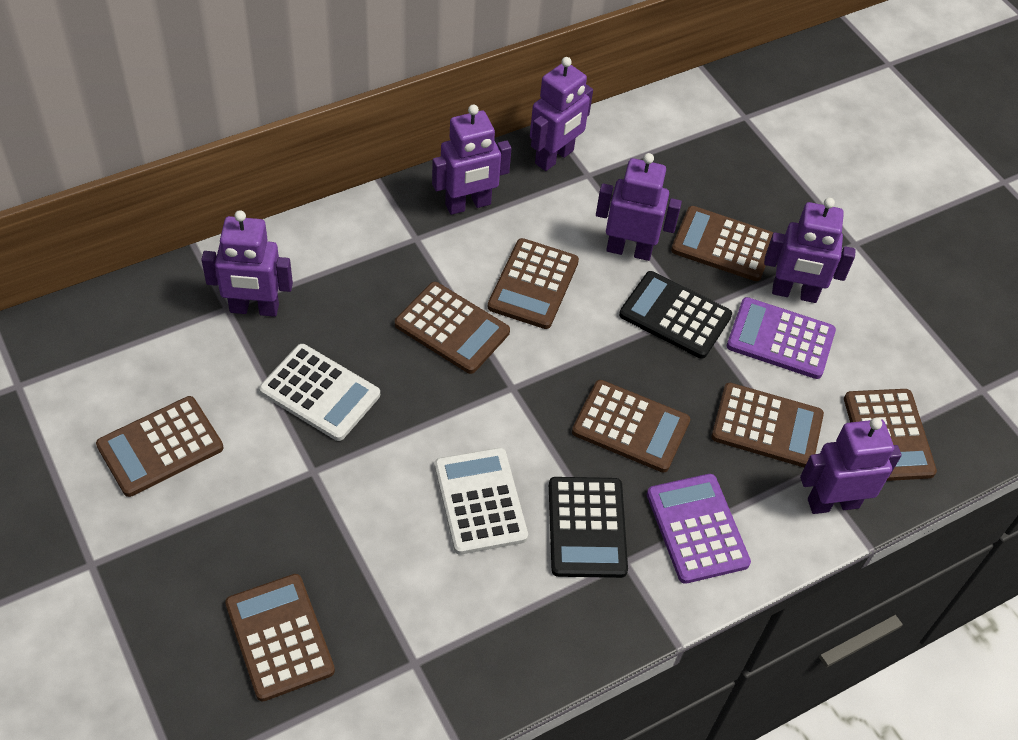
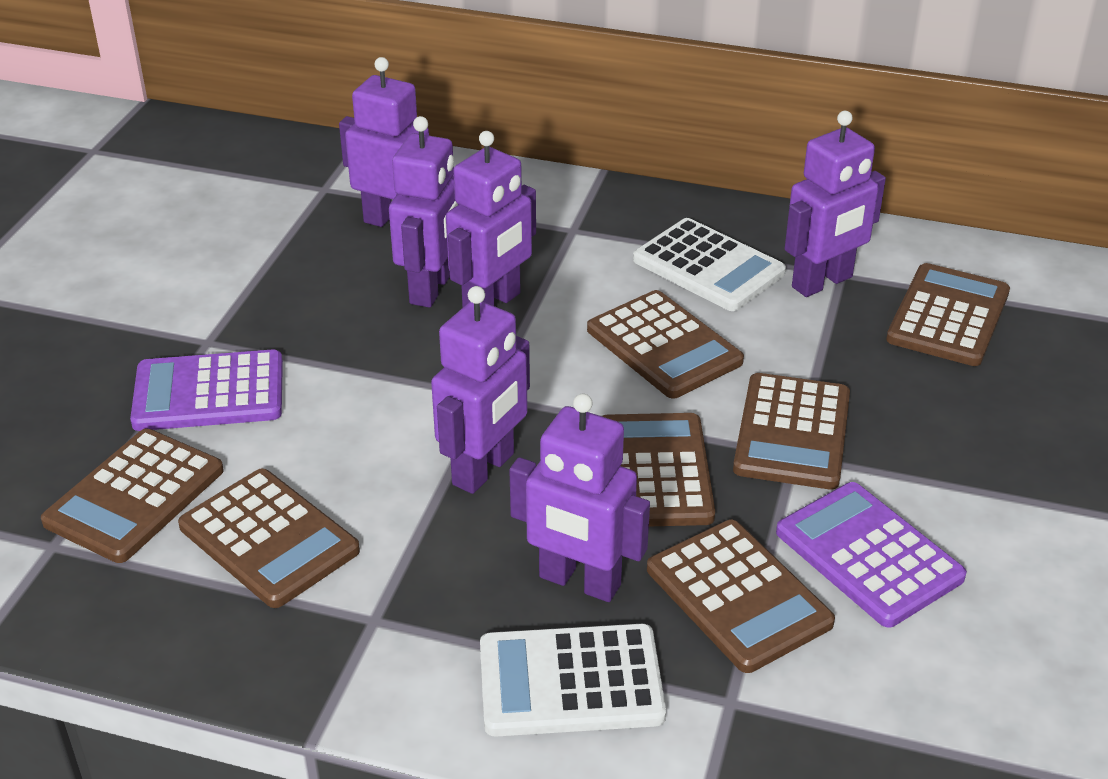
black calculator: 2 -> 0
brown calculator: 8 -> 7

